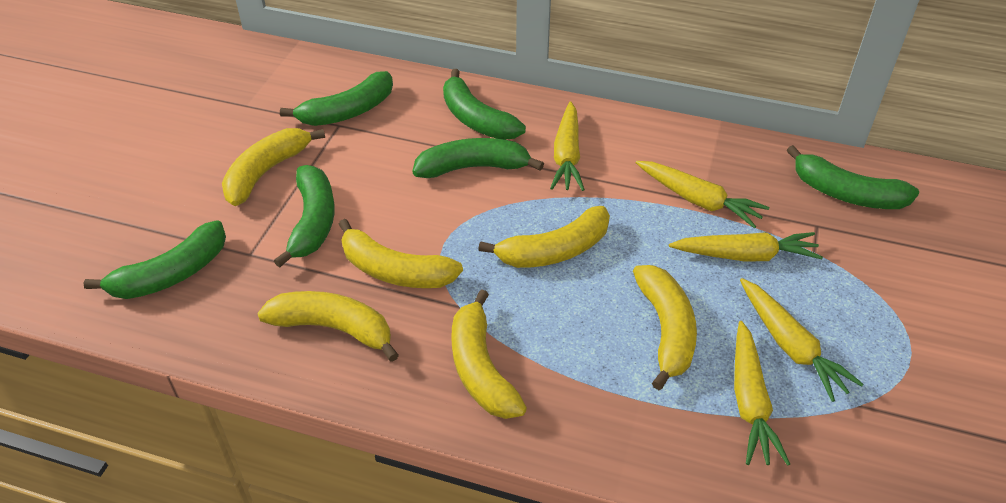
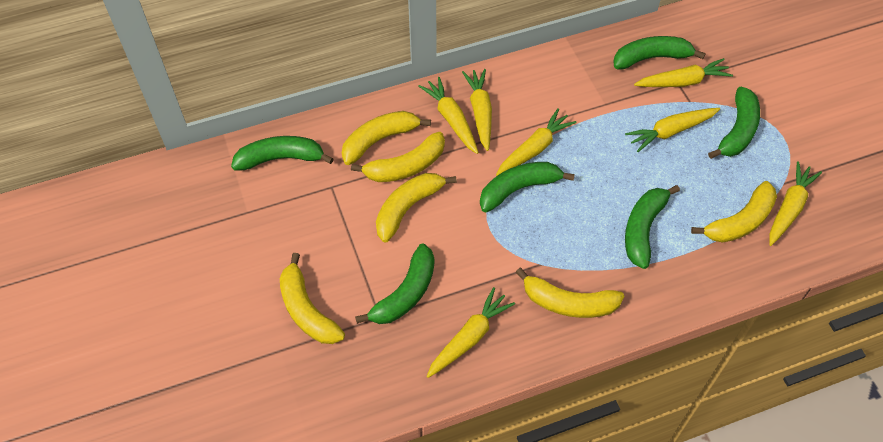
yellow carrot: 5 -> 7

